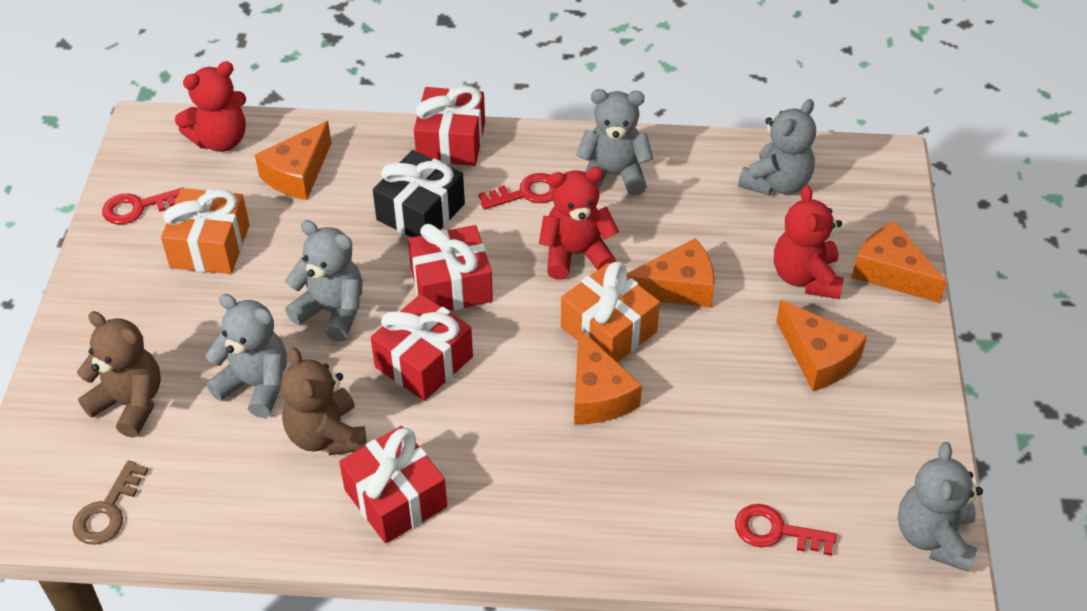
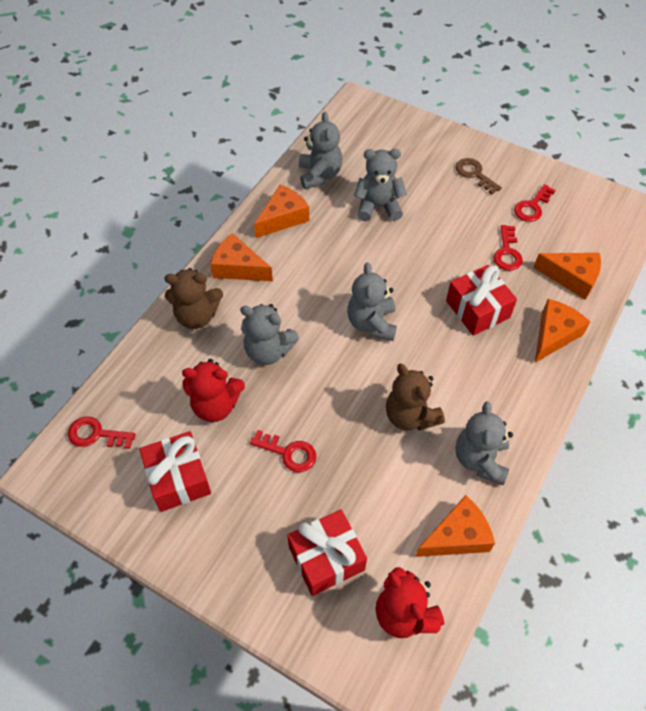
black gift: 1 -> 0
orange gift: 2 -> 0
red gift: 4 -> 3
red key: 3 -> 4
red teddy bear: 3 -> 2

